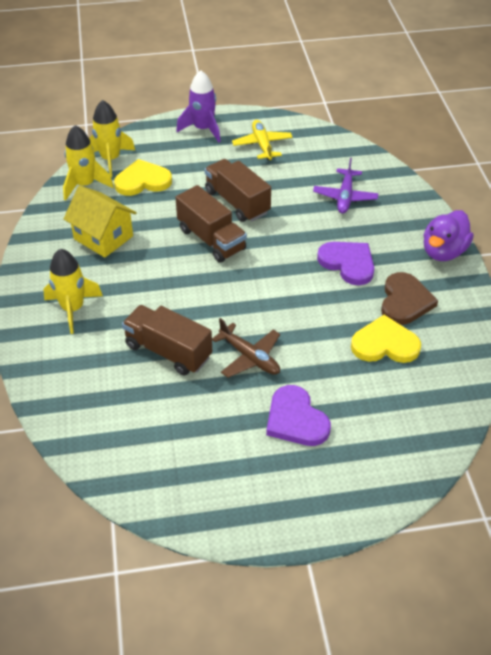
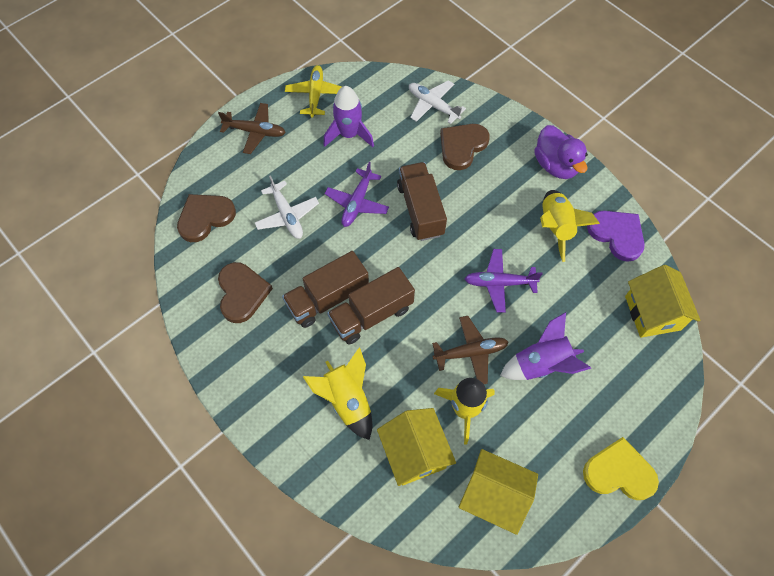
brown heart: 1 -> 3
brown plane: 1 -> 2
purple heart: 2 -> 1
purple plane: 1 -> 2
purple rocket: 1 -> 2
white plane: 0 -> 2
yellow heart: 2 -> 1
yellow house: 1 -> 3

